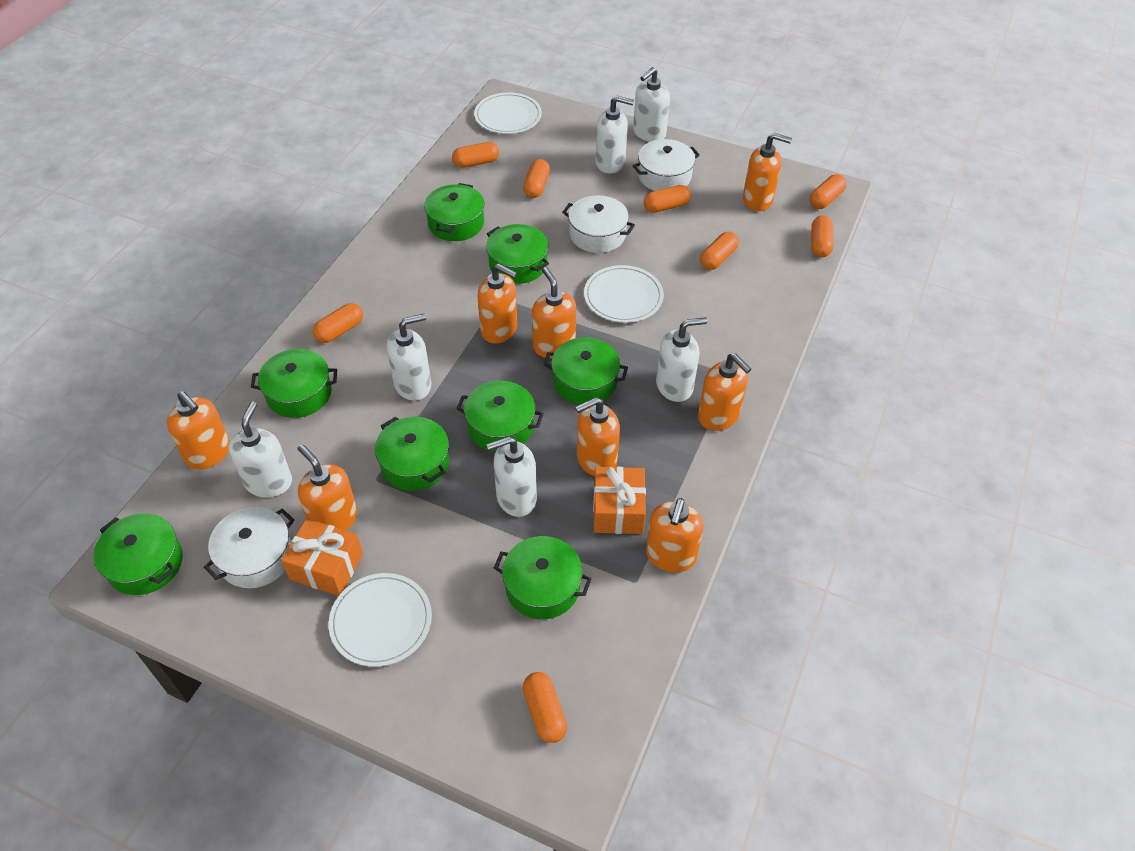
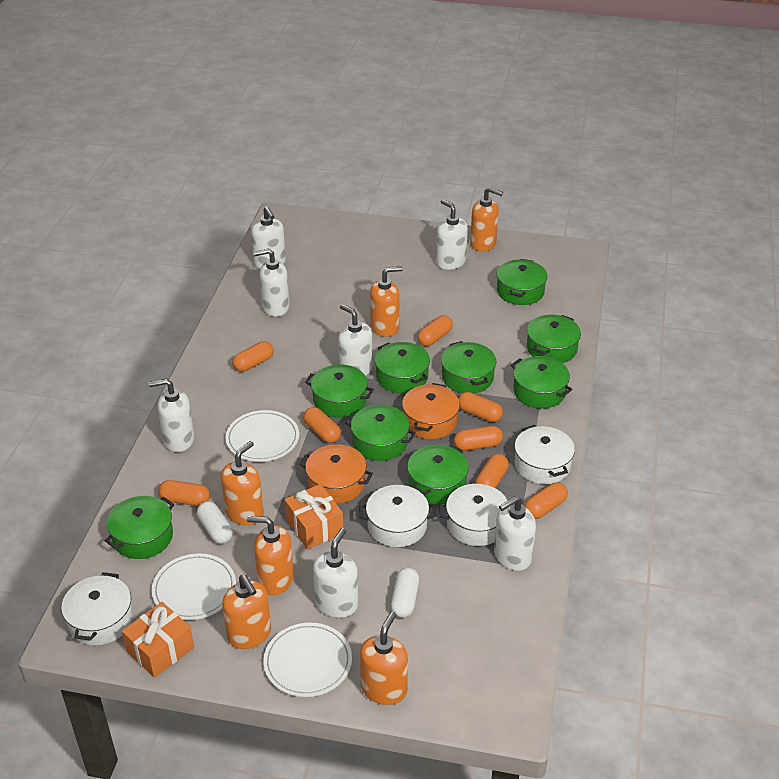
green pot: 8 -> 9
orange pot: 0 -> 2
orange soap dispenser: 8 -> 6
white capsule: 0 -> 2
white pot: 3 -> 4
white soap dispenser: 6 -> 7

